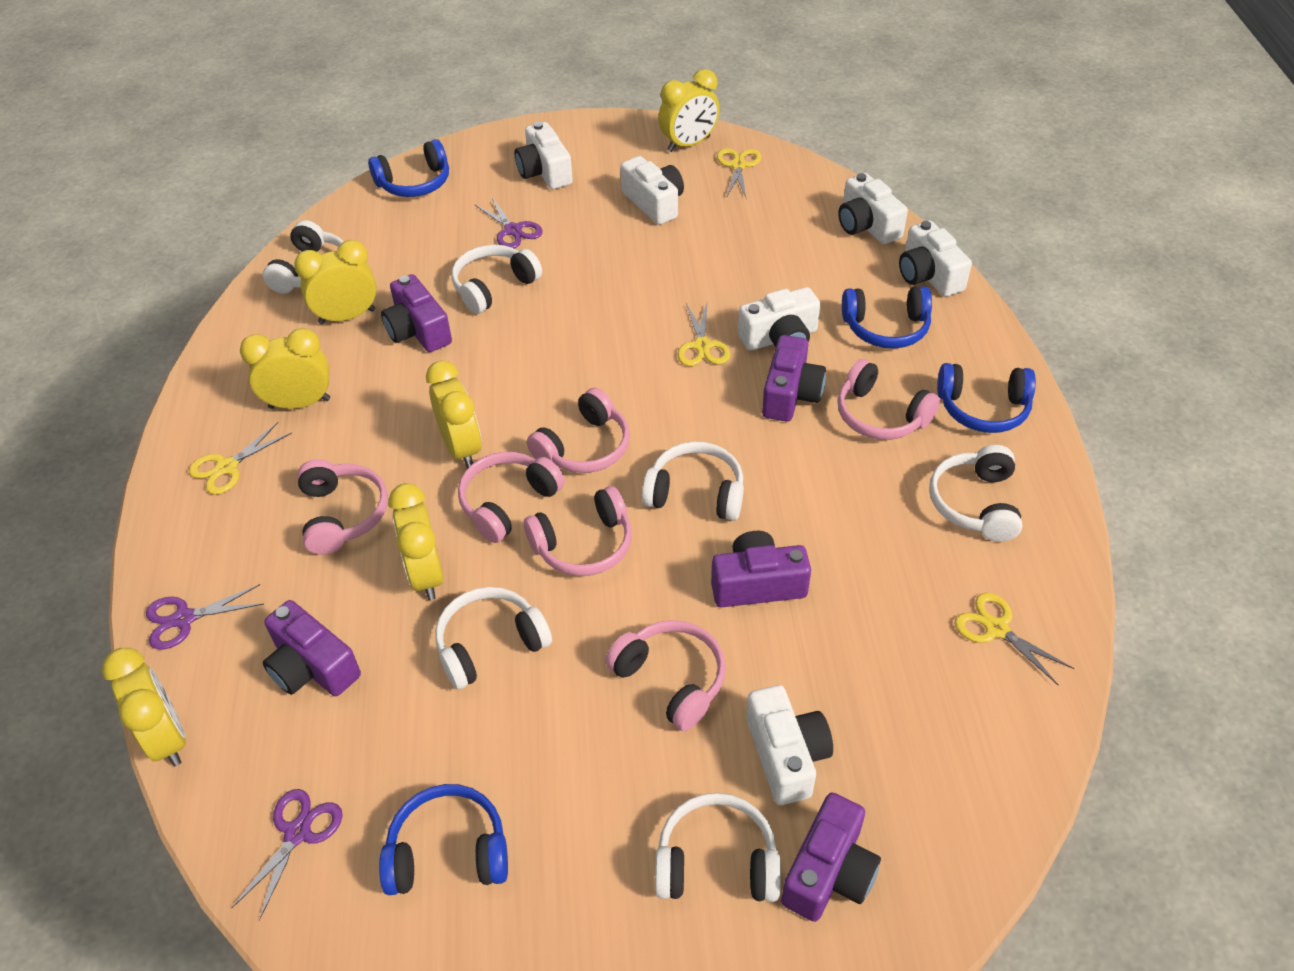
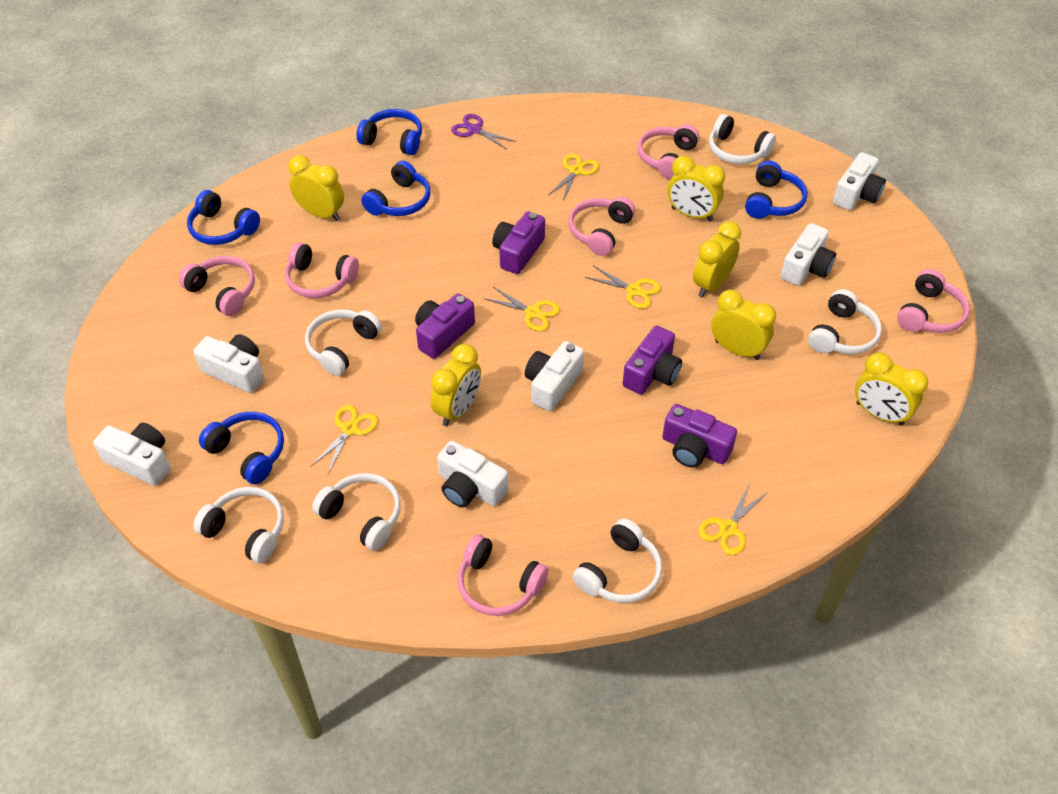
blue headphones: 4 -> 5
purple camera: 5 -> 4
purple scissors: 3 -> 1
yellow scissors: 4 -> 5

